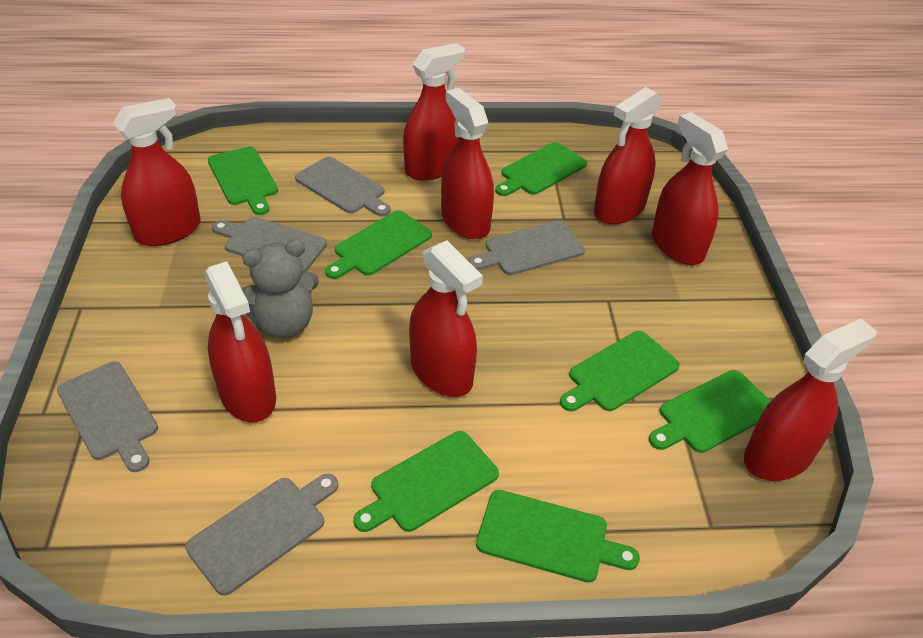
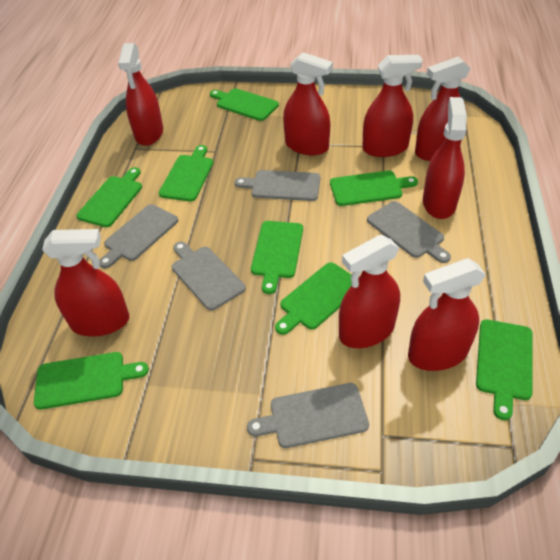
green cutting board: 7 -> 8
grey teddy bear: 1 -> 0

